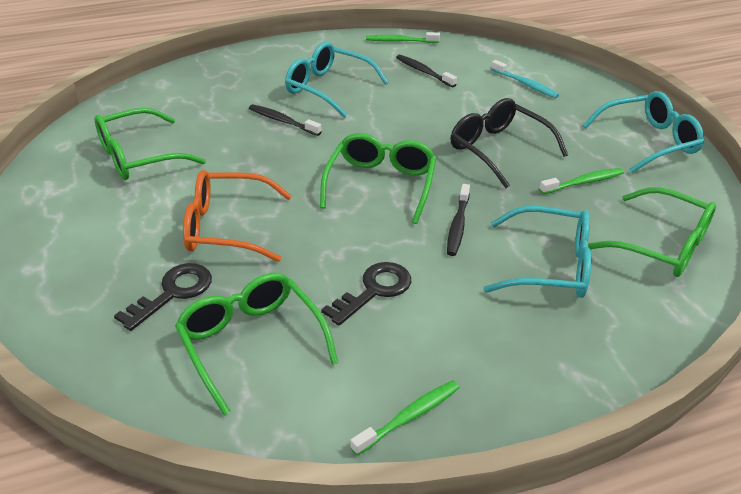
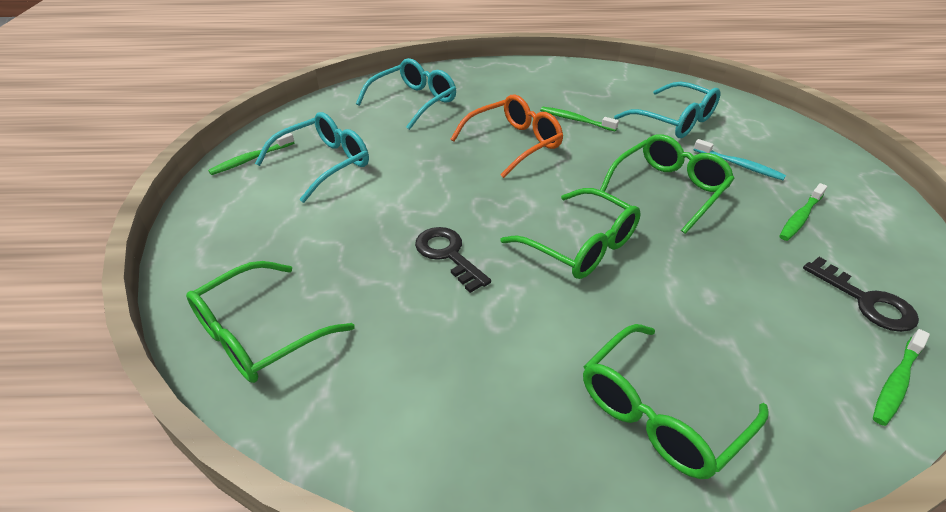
black glasses: 1 -> 0
black toothbrush: 3 -> 0
green toothbrush: 3 -> 4

